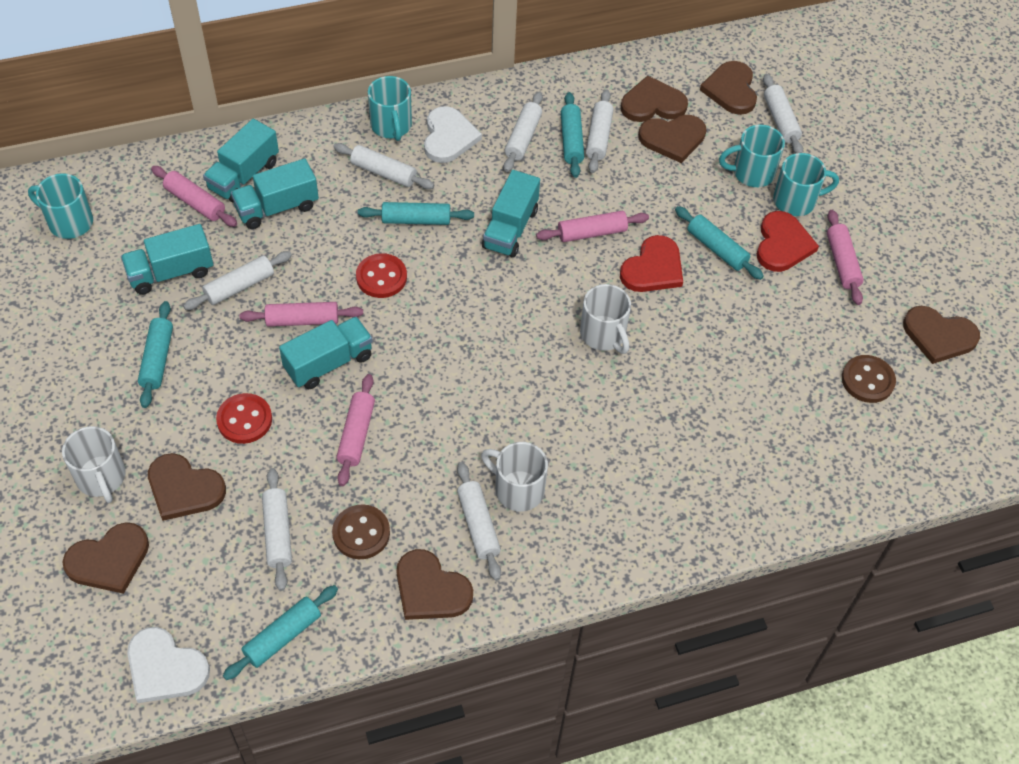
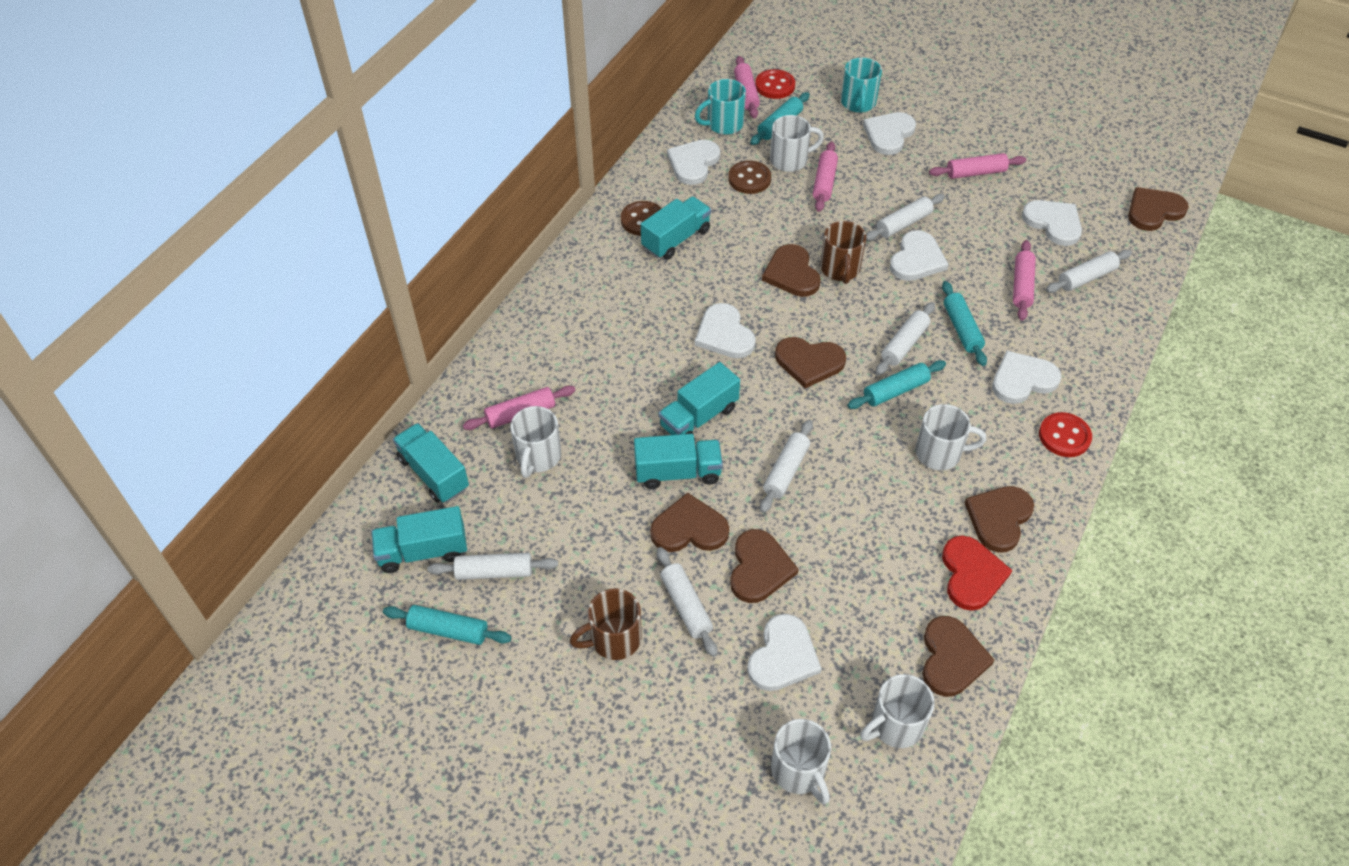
brown mug: 0 -> 2
red heart: 2 -> 1
turquoise mug: 4 -> 2
turquoise rolling pin: 5 -> 4
white heart: 2 -> 7
white mug: 3 -> 5
white rolling pin: 7 -> 6

